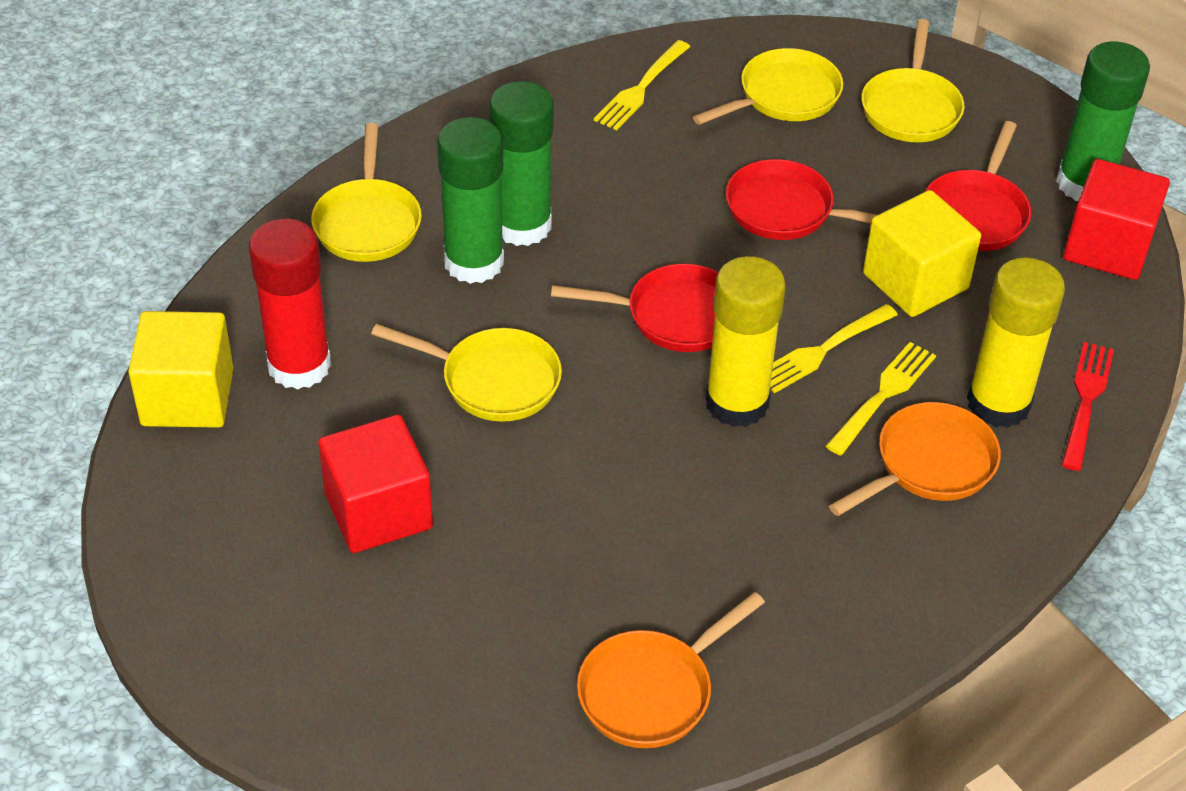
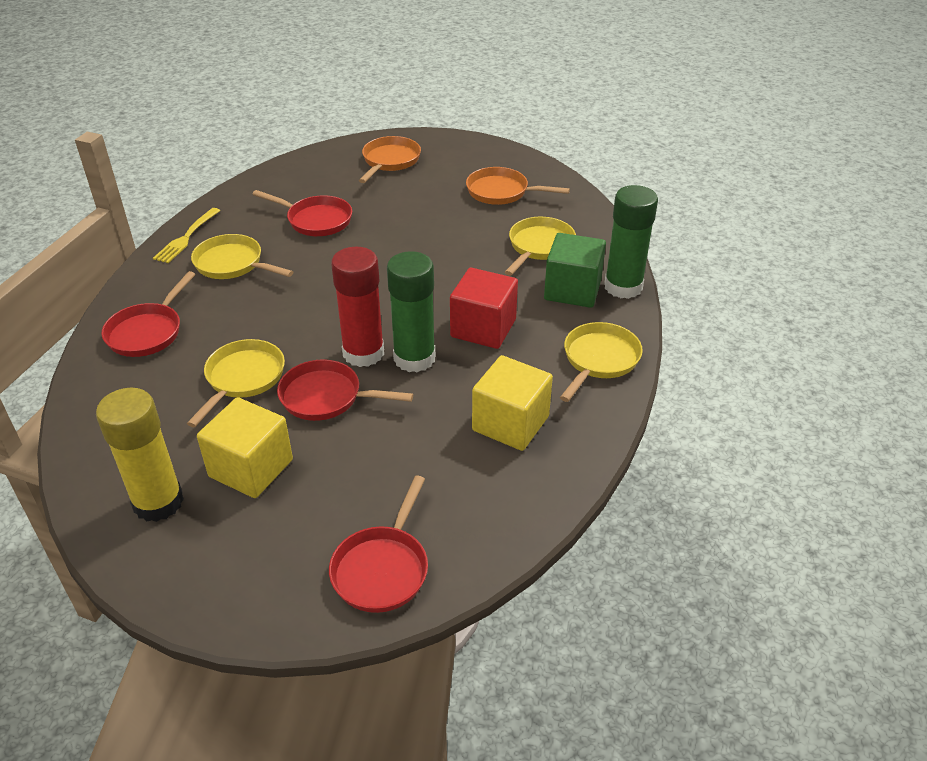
green cube: 0 -> 1
green glue stick: 3 -> 2
red cube: 2 -> 1
red fork: 1 -> 0
red pan: 3 -> 4
yellow fork: 3 -> 1
yellow glue stick: 2 -> 1

